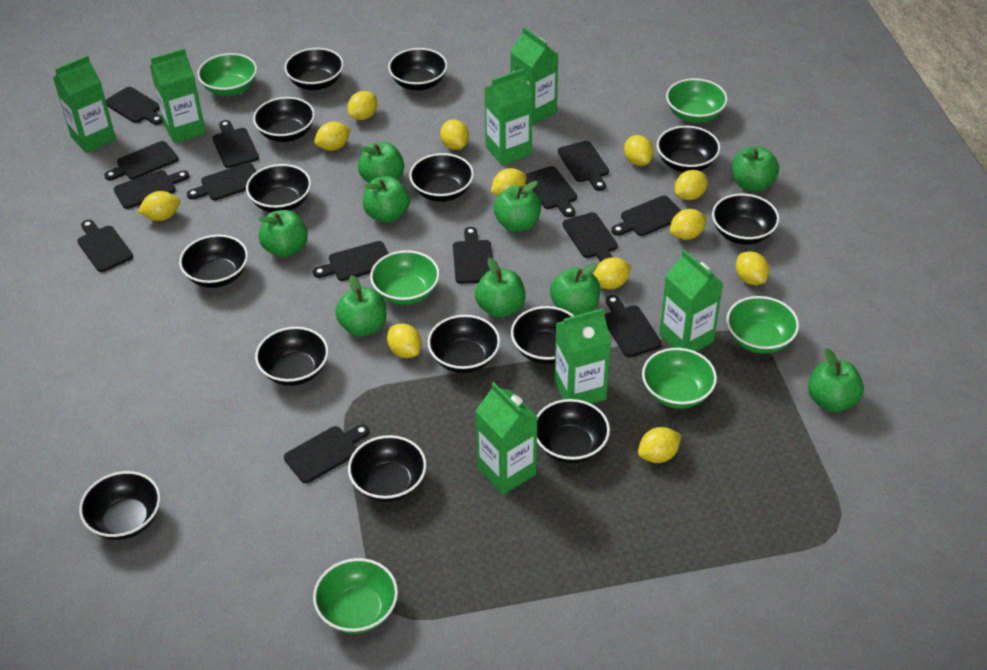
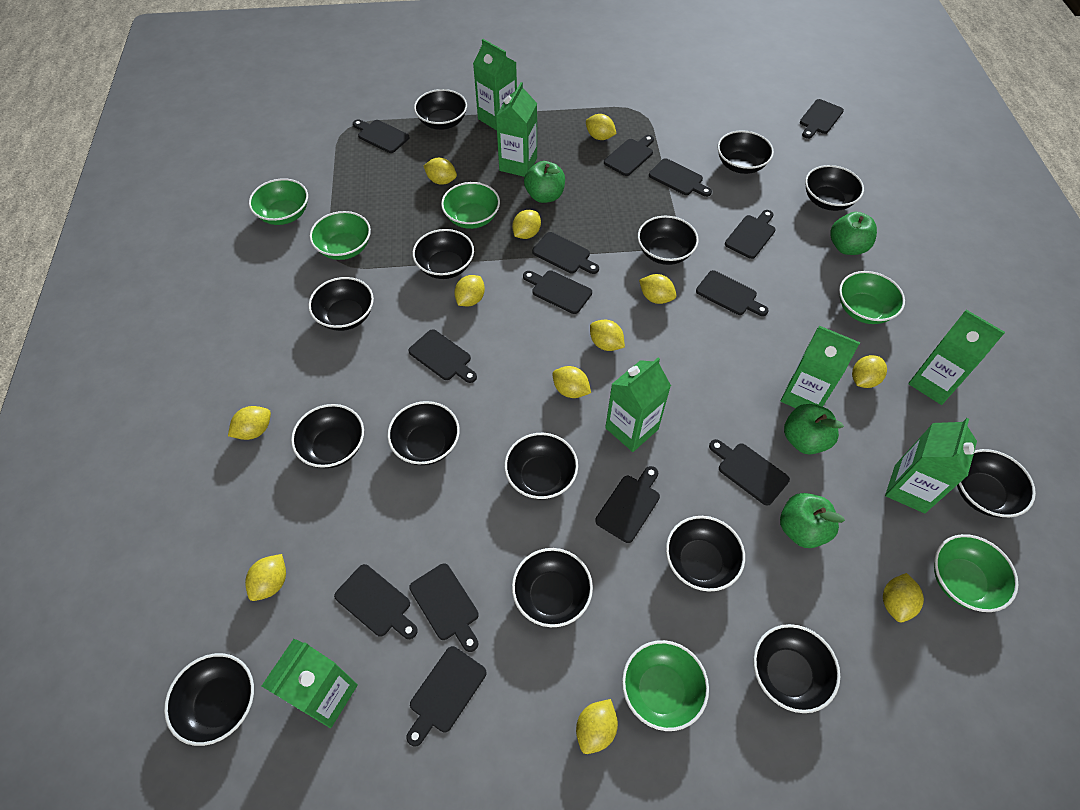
green apple: 9 -> 4

